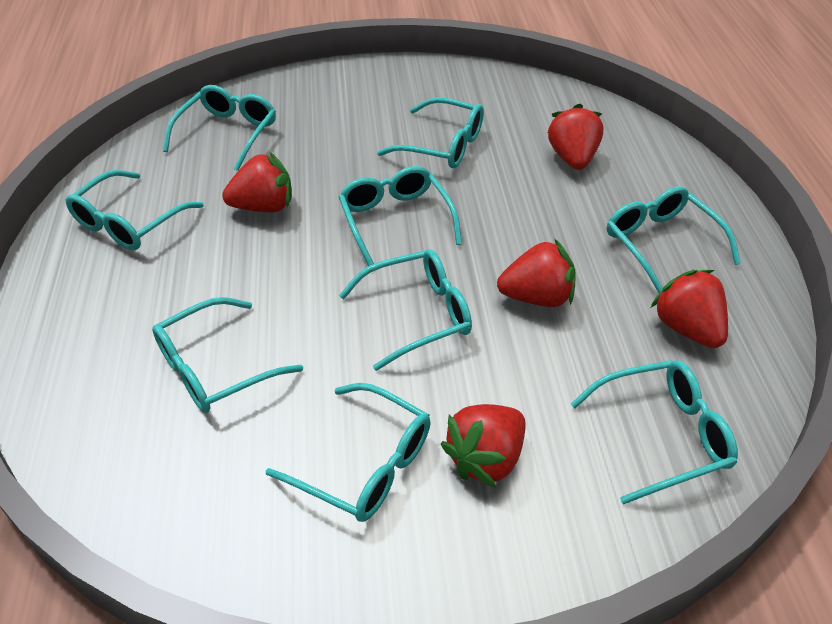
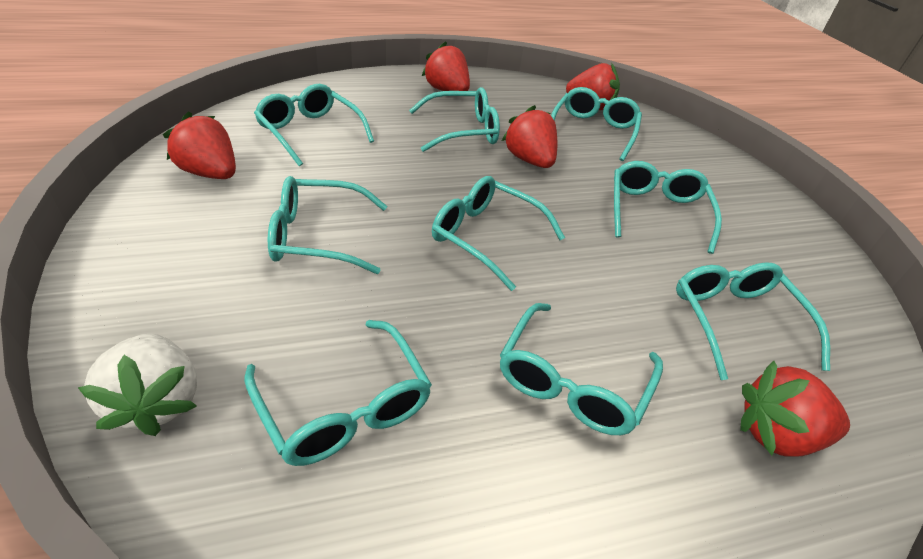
white strawberry: 0 -> 1

